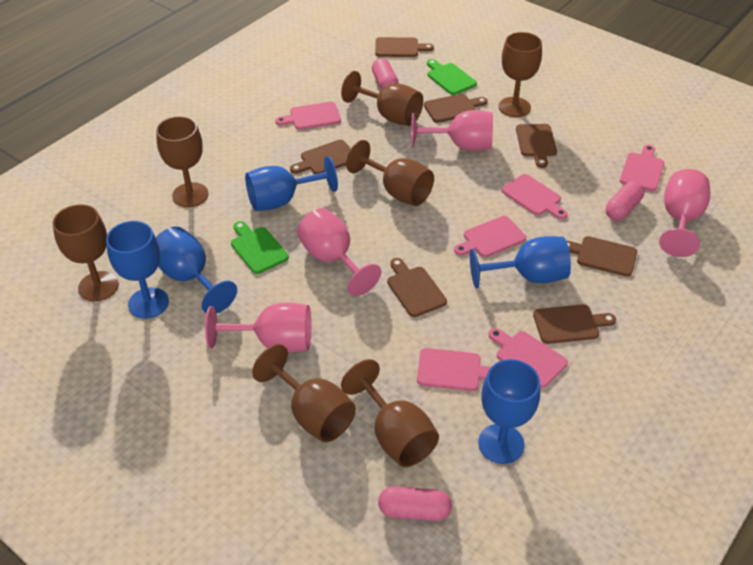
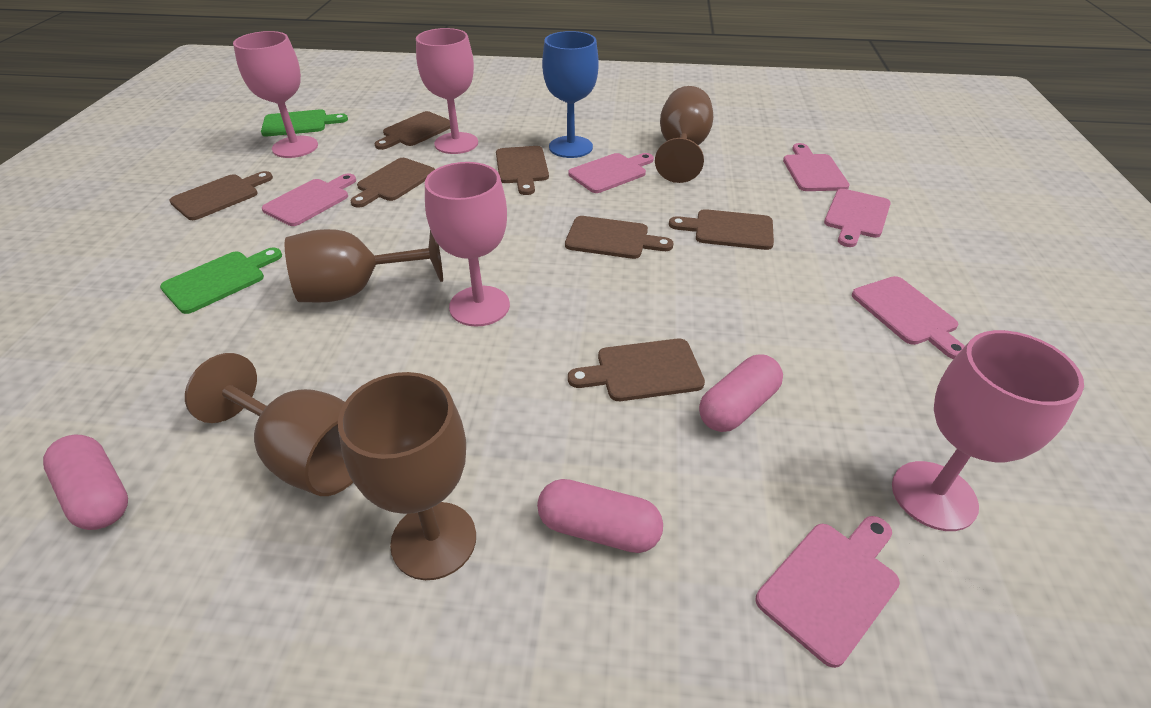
blue goblet: 5 -> 1
brown goblet: 7 -> 4

